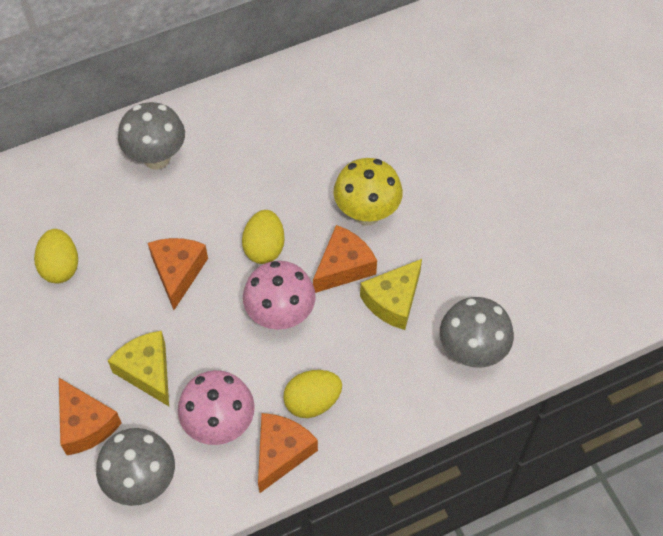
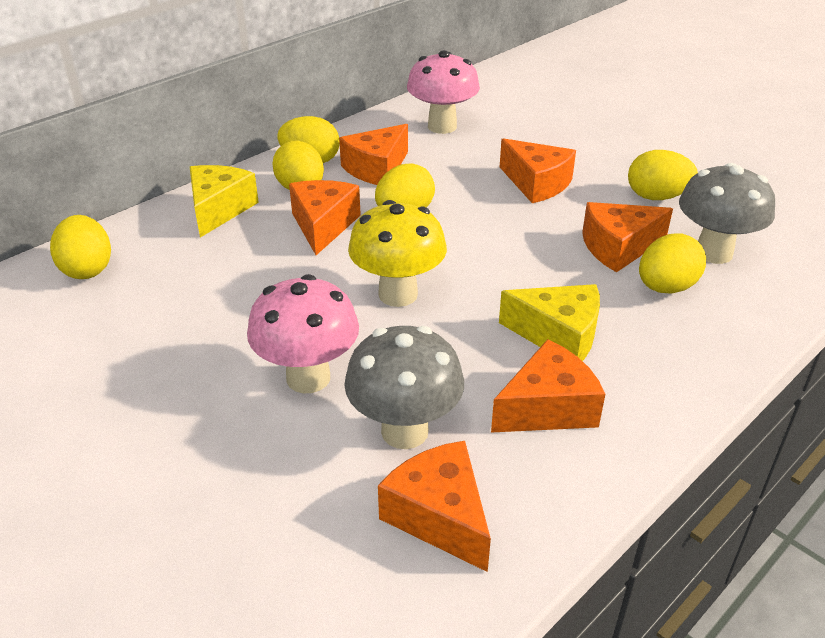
grey mushroom: 3 -> 2
orange cheese: 4 -> 6
yellow egg: 3 -> 6

